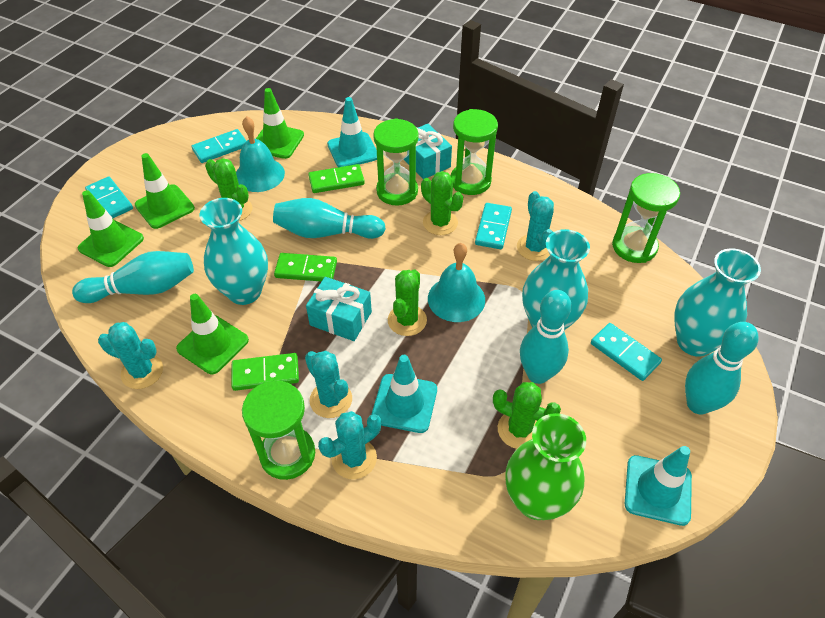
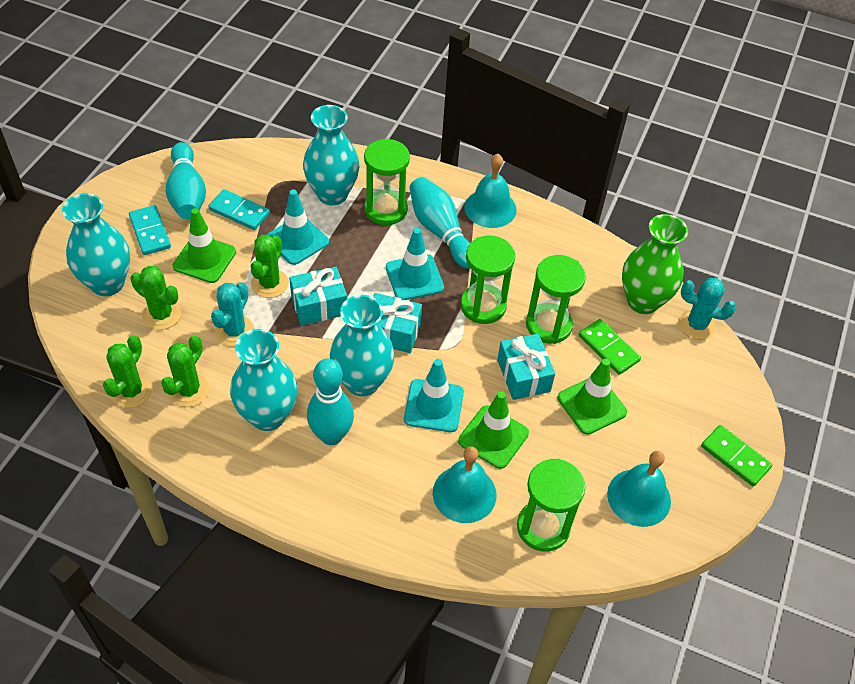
green domino: 3 -> 2
green traffic cone: 4 -> 3
turquoise bell: 2 -> 3
turquoise bowling pin: 4 -> 3
turquoise cactus: 4 -> 2
turquoise domino: 4 -> 2
turquoise gift: 2 -> 3
turquoise vase: 3 -> 4

